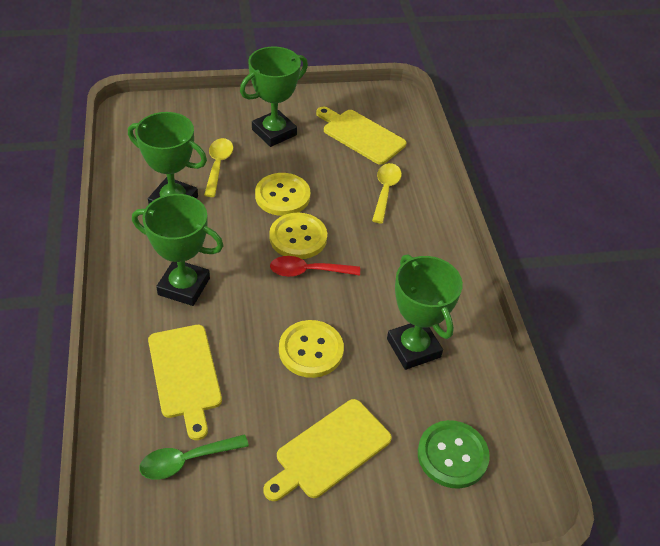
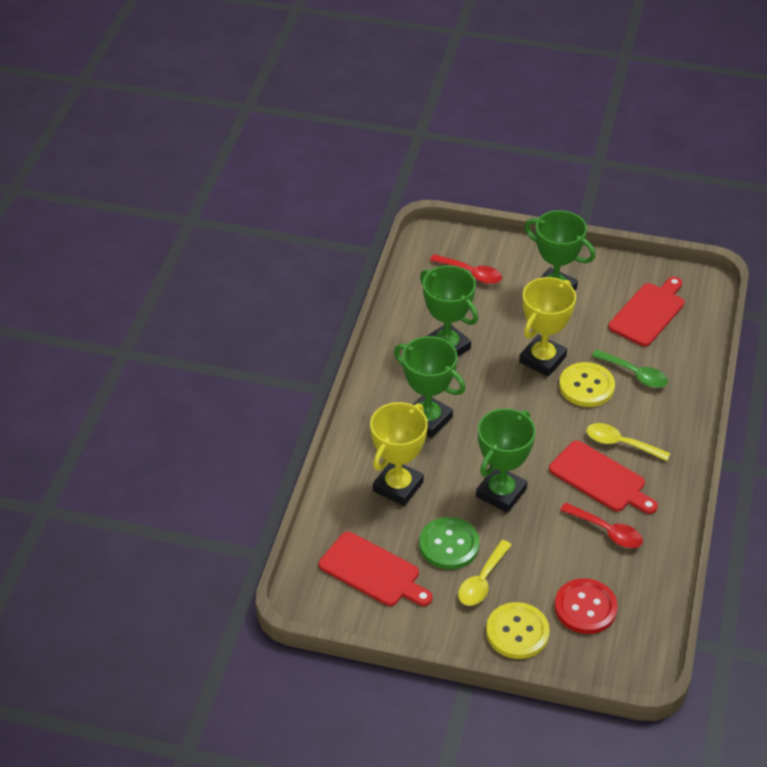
red button: 0 -> 1
red cutting board: 0 -> 3
red spoon: 1 -> 2
yellow button: 3 -> 2
yellow cutting board: 3 -> 0
yellow trophy: 0 -> 2

